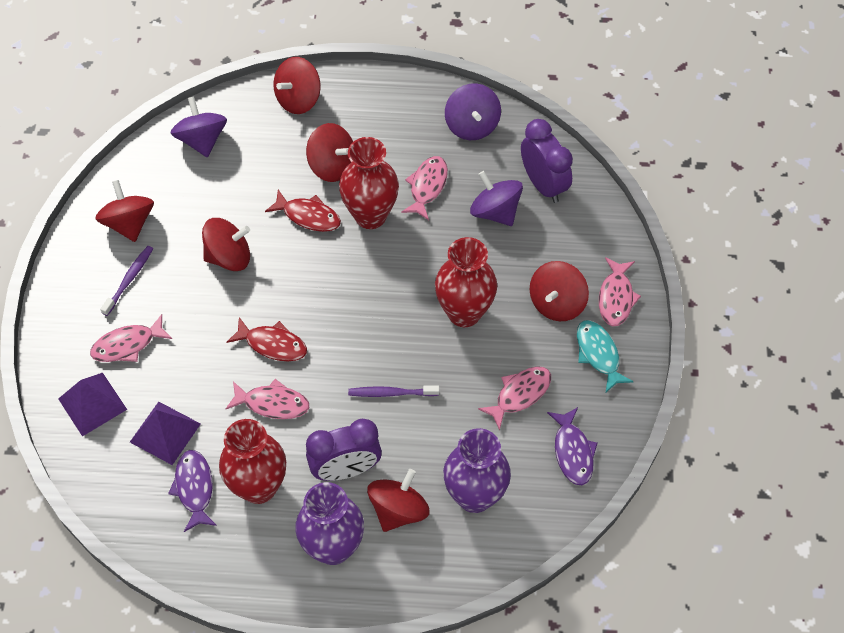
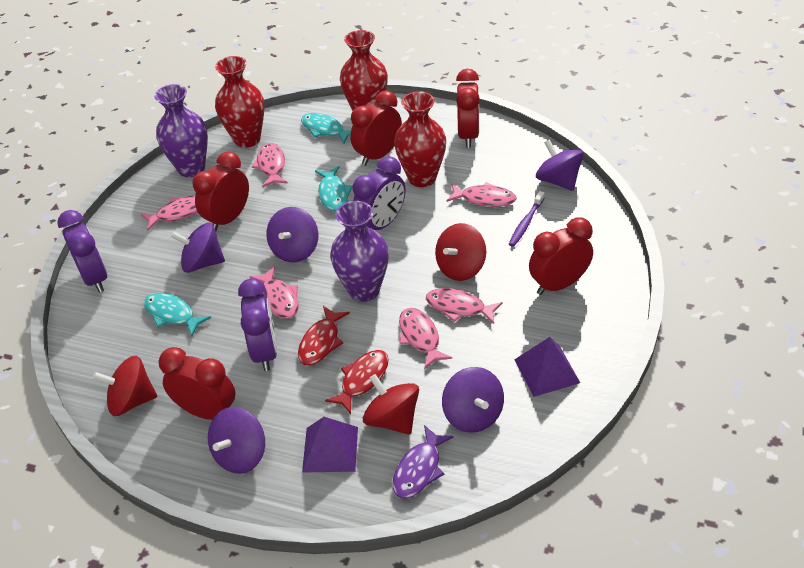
pink fish: 5 -> 6
purple clock: 2 -> 3
purple fish: 2 -> 1
purple spinning top: 3 -> 5
purple toothbrush: 2 -> 1
red clock: 0 -> 5
red spinning top: 6 -> 3
turquoise fish: 1 -> 3

